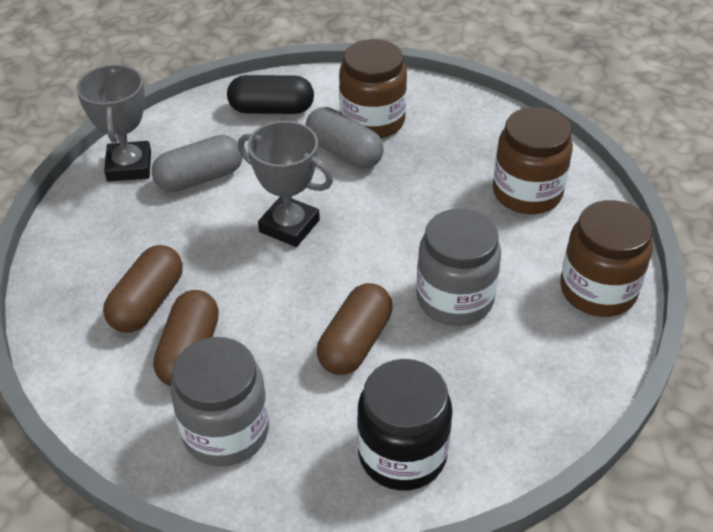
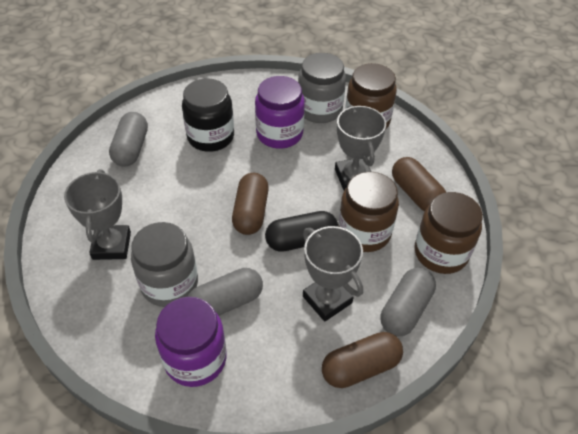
grey capsule: 2 -> 3
grey trophy: 2 -> 3
purple jar: 0 -> 2

